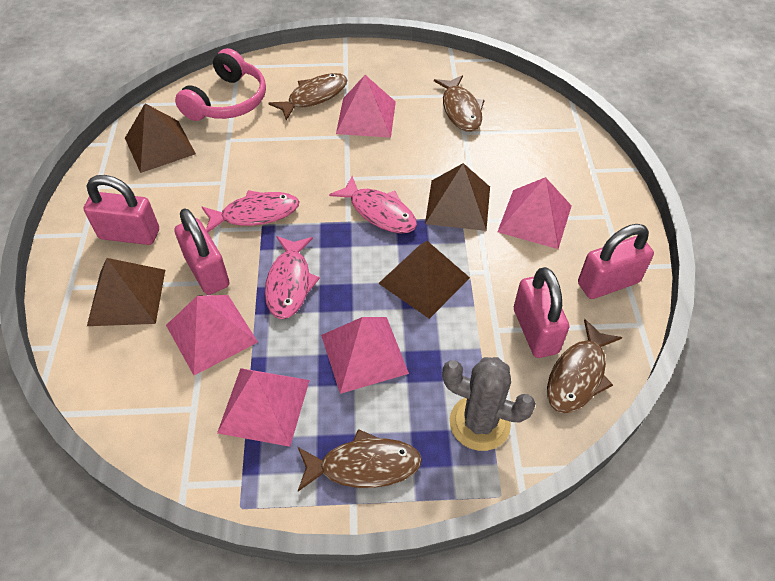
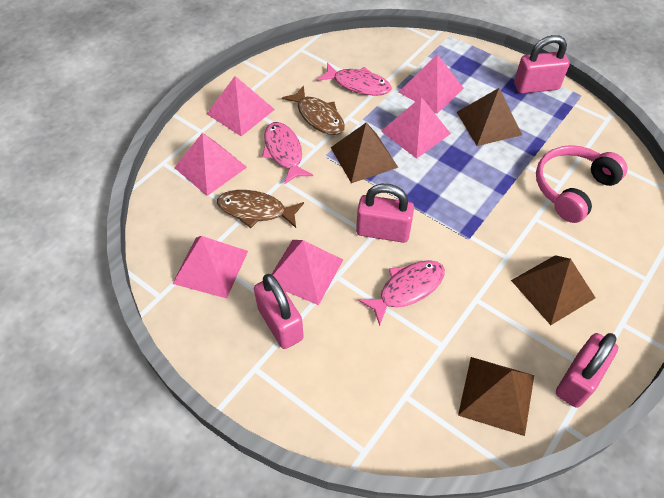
brown fish: 4 -> 2
grey cactus: 1 -> 0
pink pyramid: 5 -> 6

